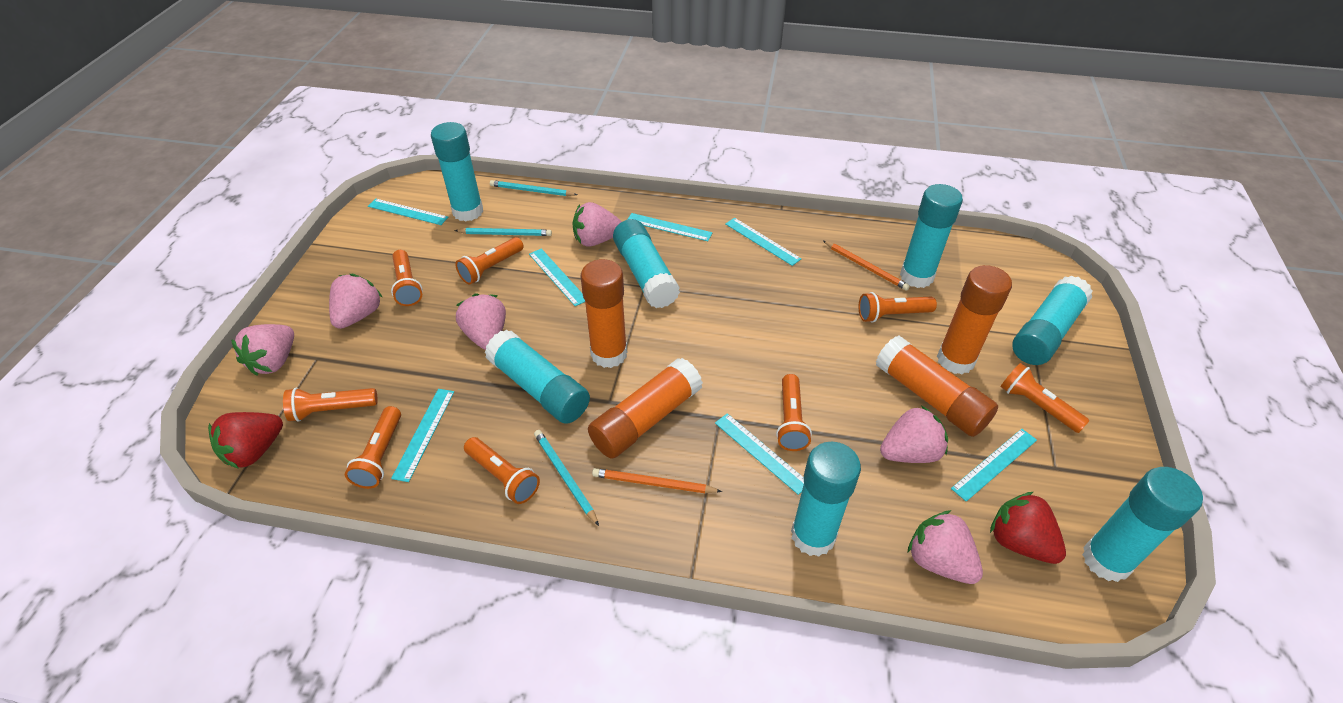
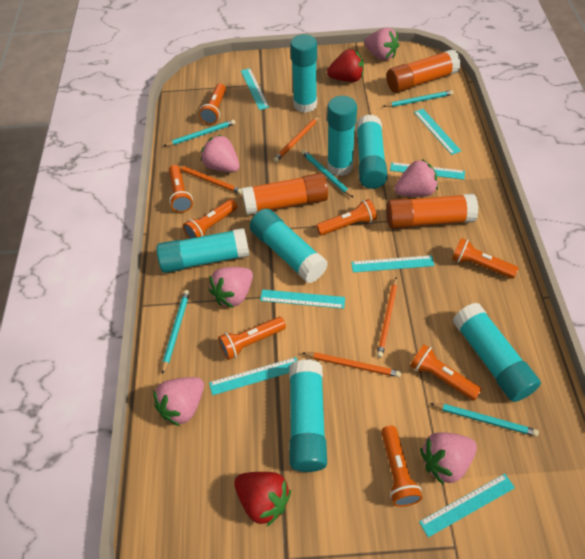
orange glue stick: 4 -> 3
orange pencil: 2 -> 4
turquoise pencil: 3 -> 5

